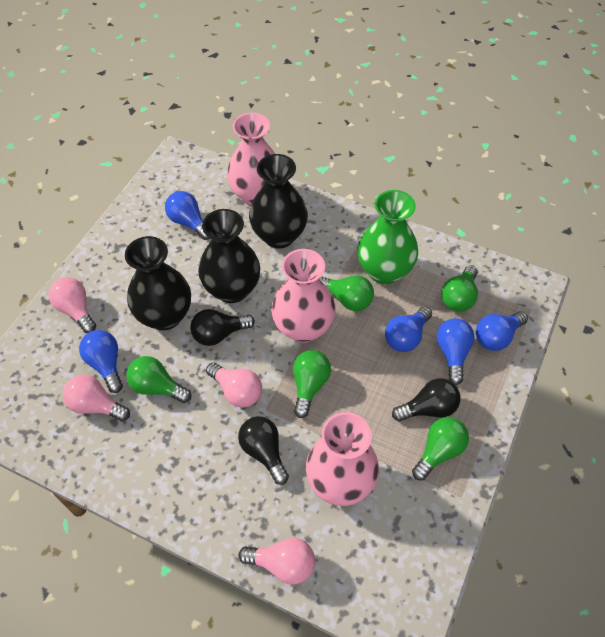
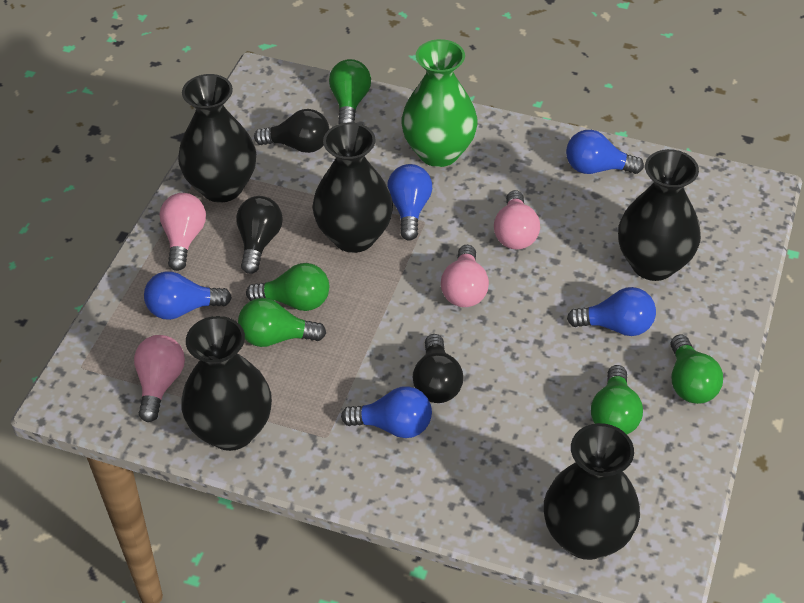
black vase: 3 -> 5
pink vase: 3 -> 0

